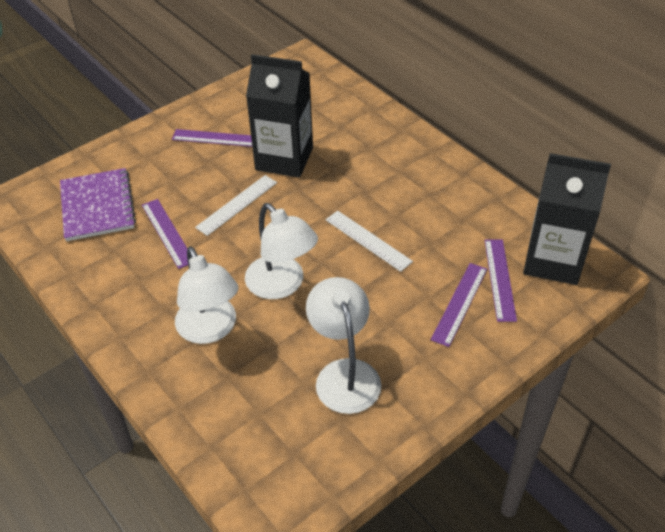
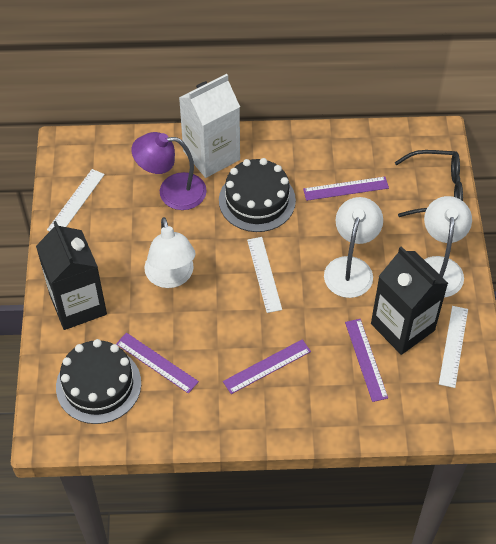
black cake: 0 -> 2
black glasses: 0 -> 1
purple lamp: 0 -> 1
purple notebook: 1 -> 0
white carton: 0 -> 1
white ruler: 2 -> 3

